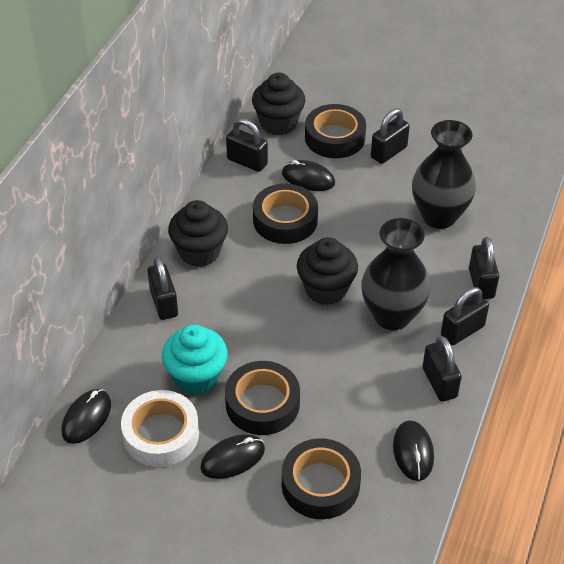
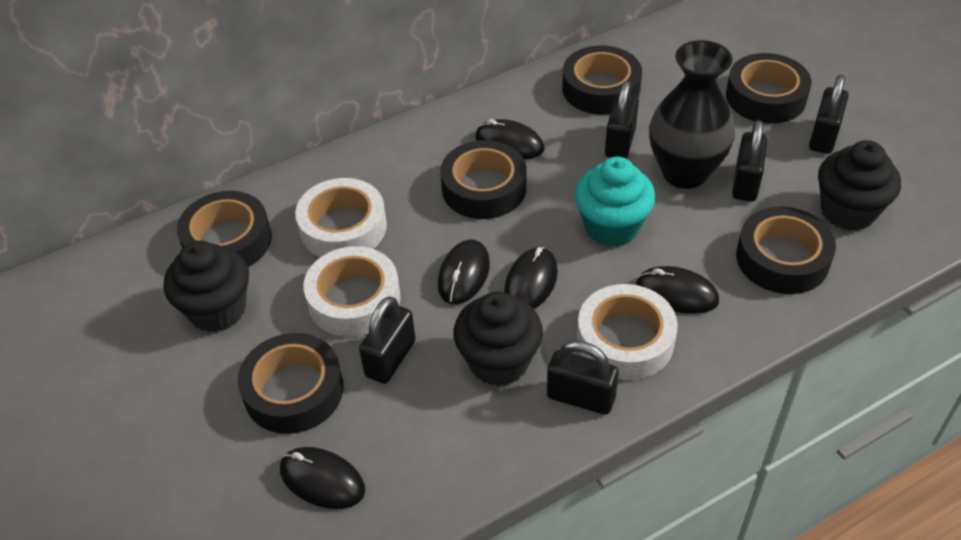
black mouse: 4 -> 5
black padlock: 6 -> 5
black tape: 4 -> 6
black vase: 2 -> 1
white tape: 1 -> 3

